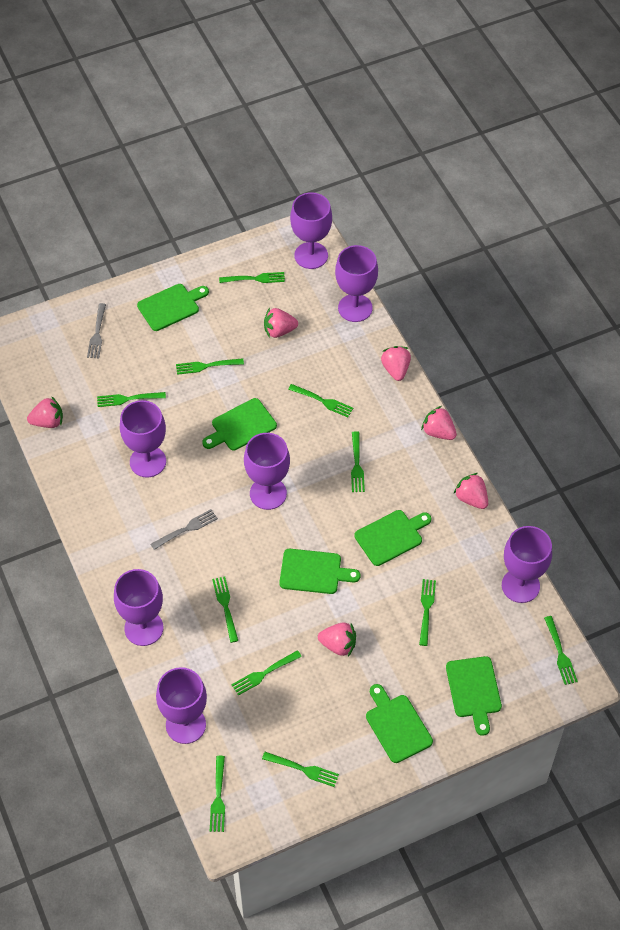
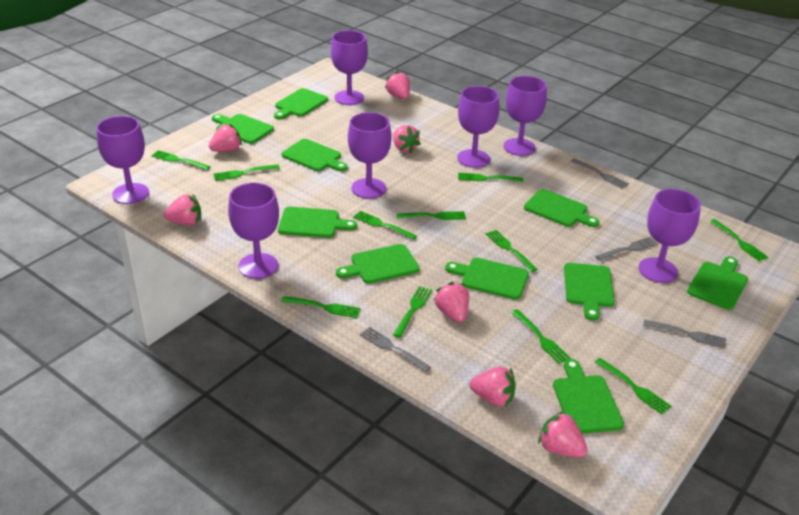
green cutting board: 6 -> 10
grey fork: 2 -> 4
pink strawberry: 6 -> 7

